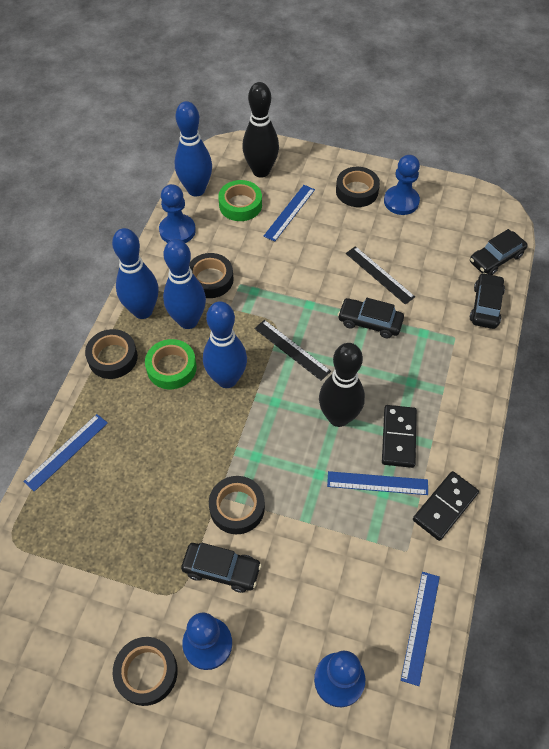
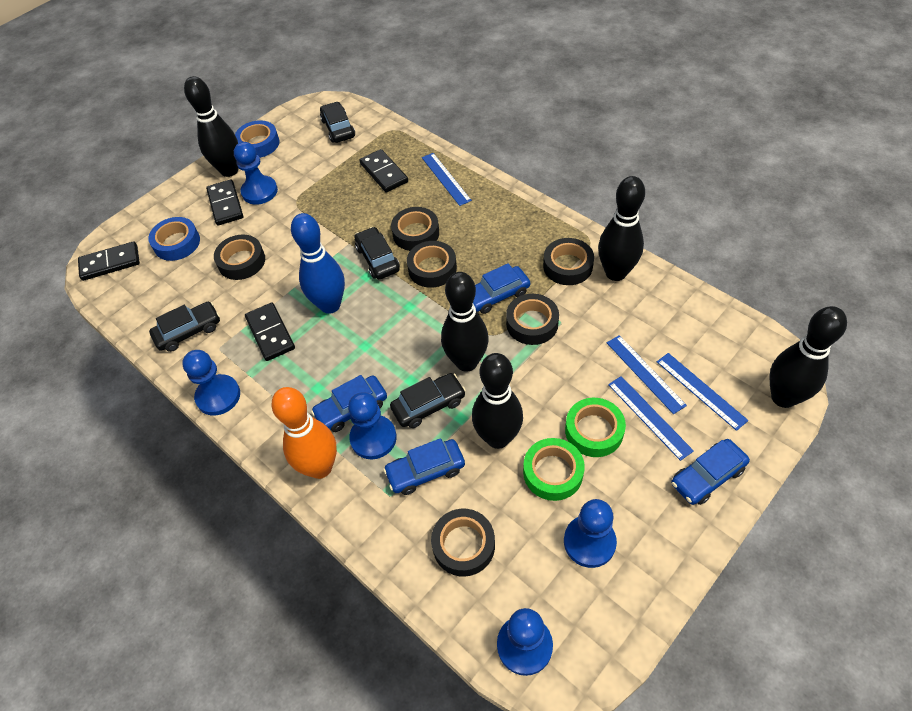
black bowling pin: 2 -> 5
black domino: 2 -> 4
black ruler: 2 -> 0
black tape: 5 -> 6
blue bowling pin: 4 -> 1
blue car: 0 -> 4
blue pawn: 4 -> 5
blue tape: 0 -> 2
orange bowling pin: 0 -> 1

